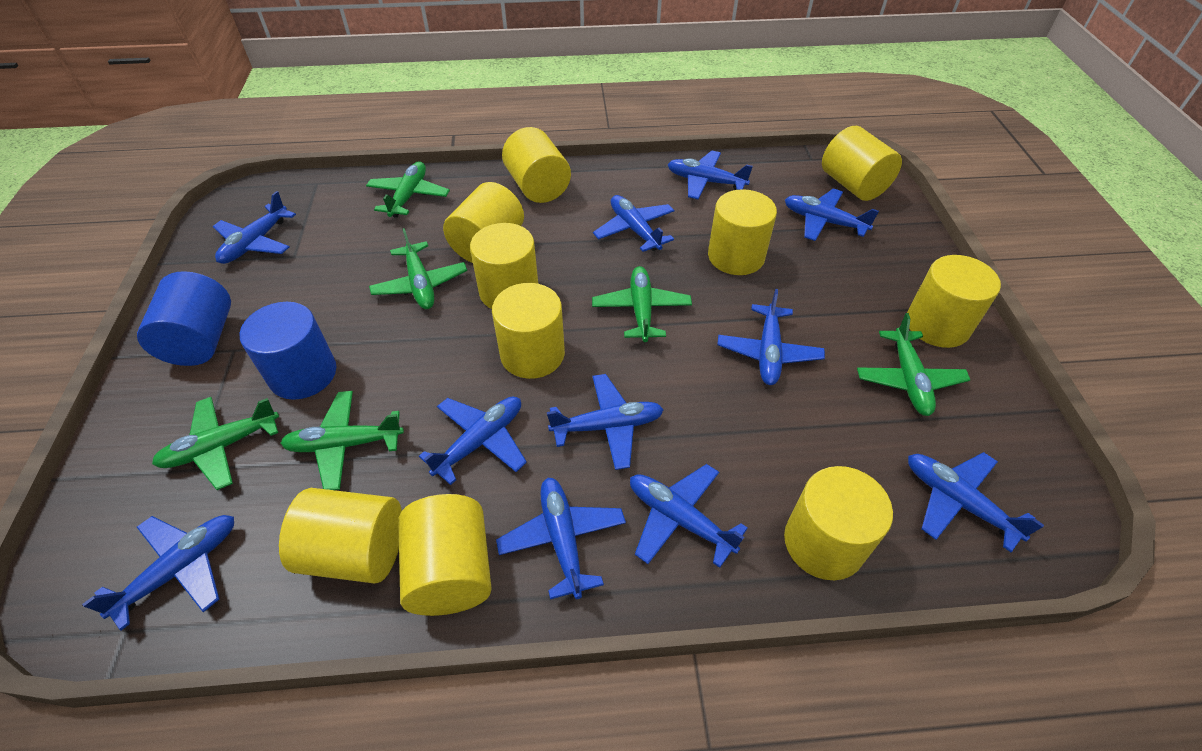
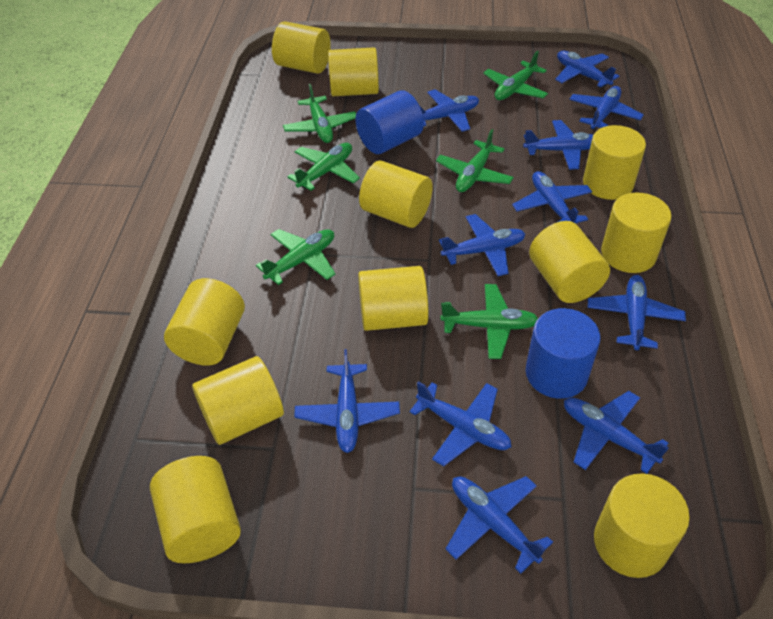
yellow cylinder: 10 -> 11

